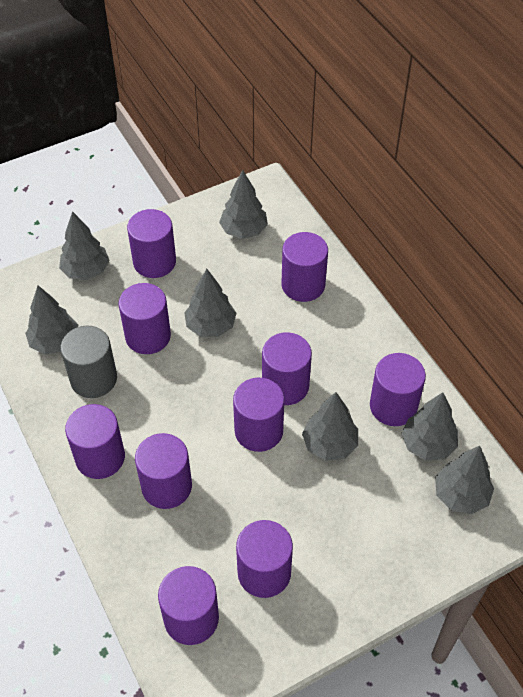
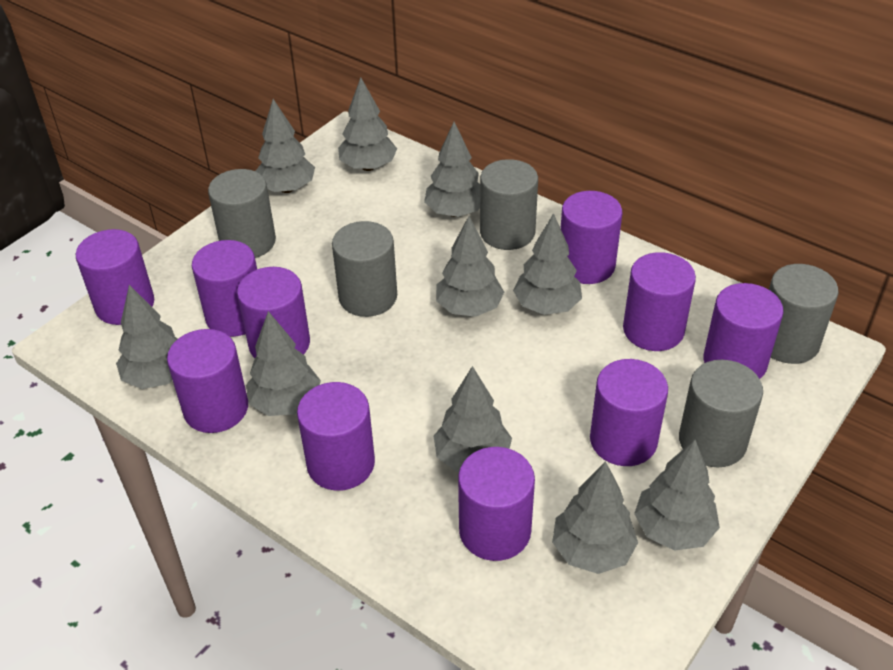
grey cylinder: 1 -> 5
grey tree: 7 -> 10

